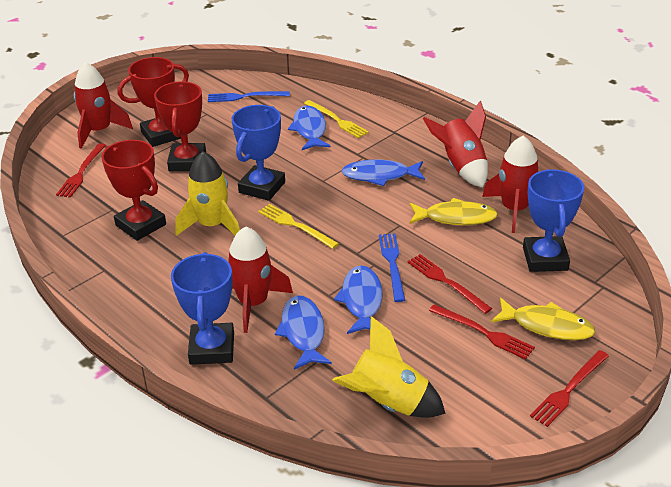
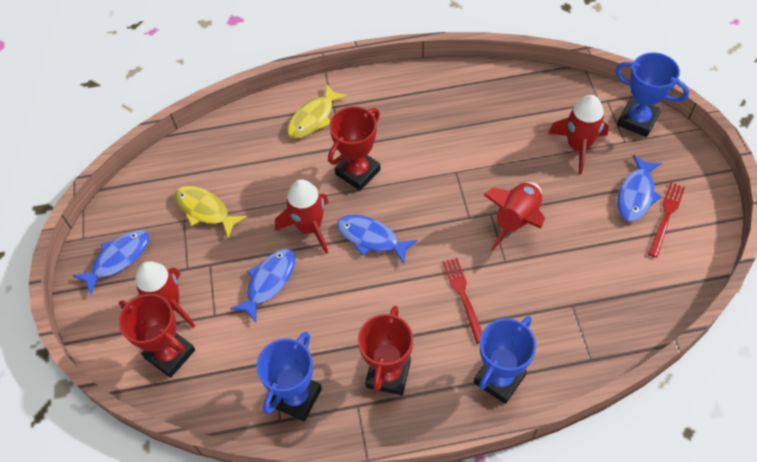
blue fork: 2 -> 0
red fork: 4 -> 2
yellow fork: 2 -> 0
yellow rocket: 2 -> 0

